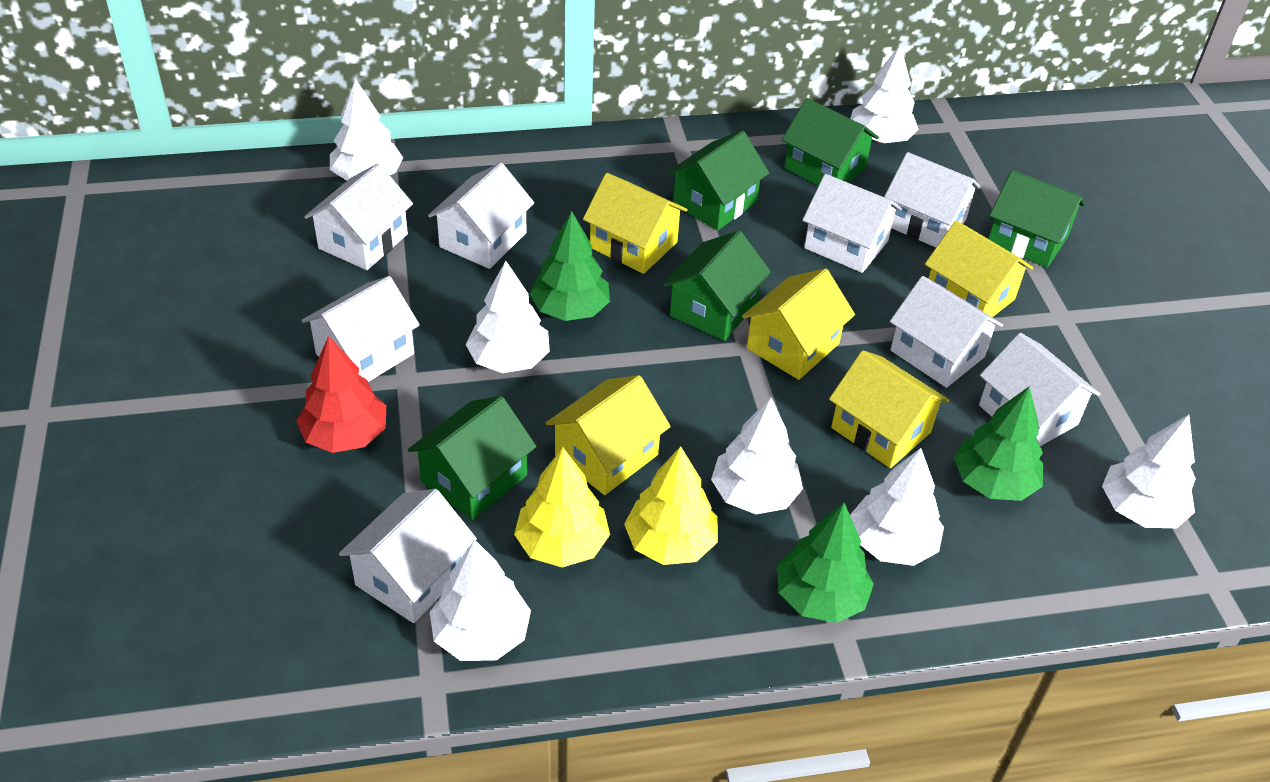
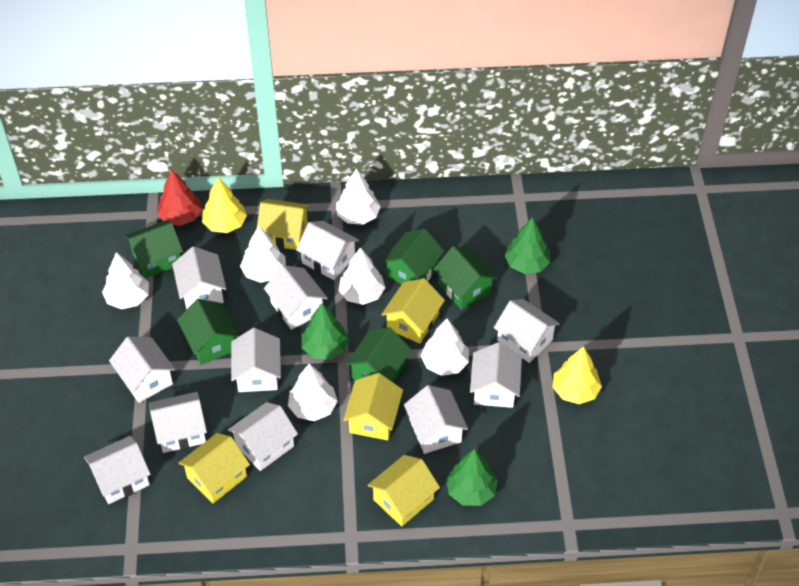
white house: 8 -> 11
white tree: 7 -> 6

